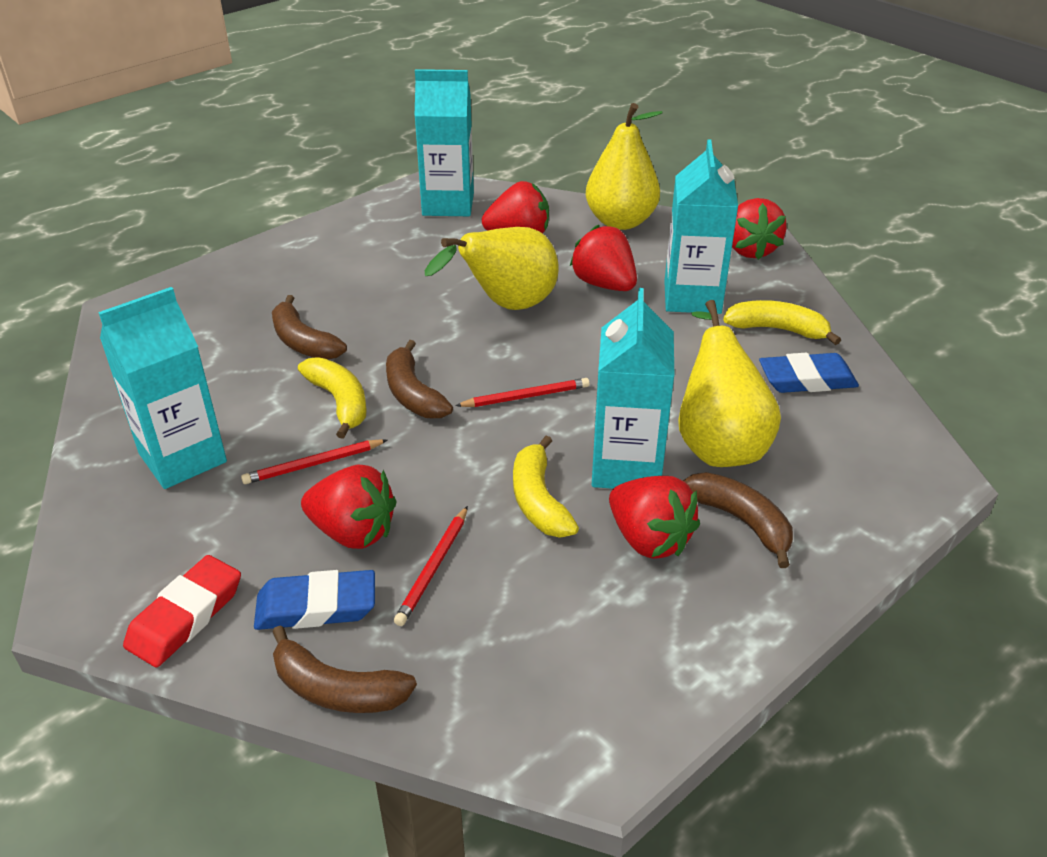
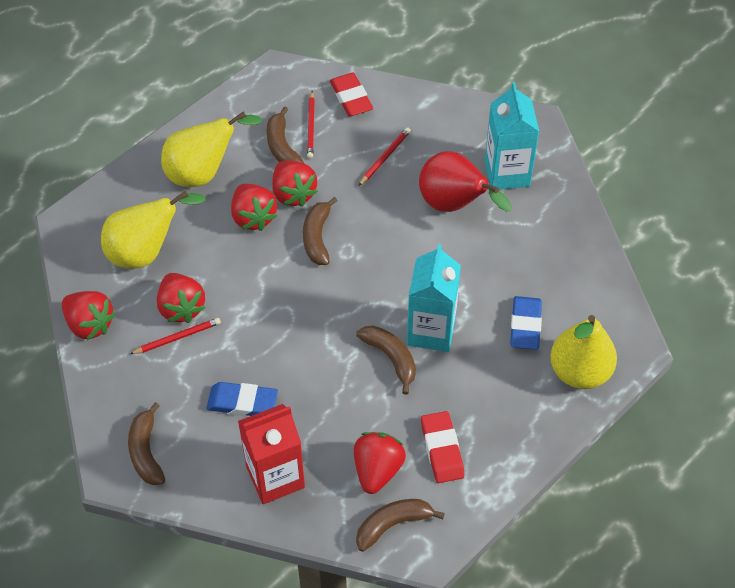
brown banana: 4 -> 5
red carton: 0 -> 1
red eraser: 1 -> 2
red pear: 0 -> 1
turquoise carton: 4 -> 2
yellow banana: 3 -> 0

